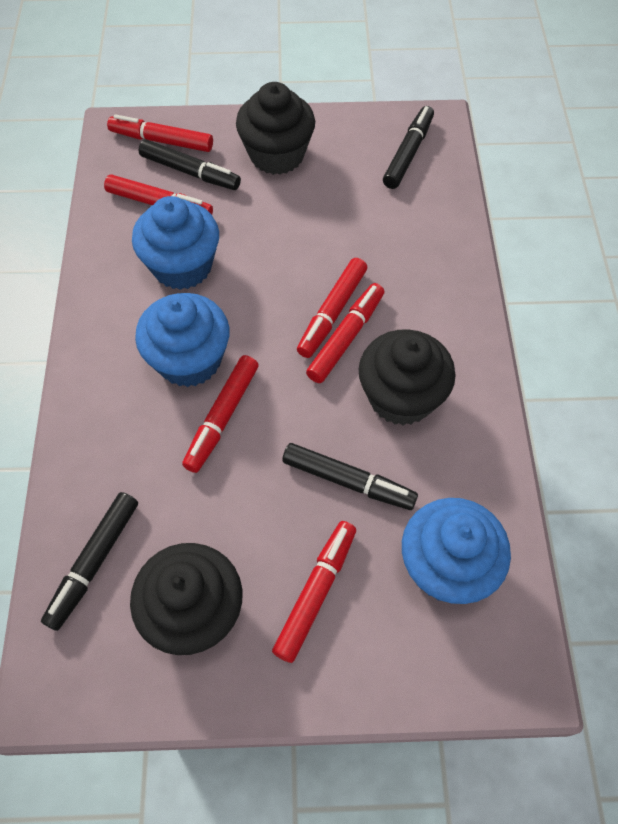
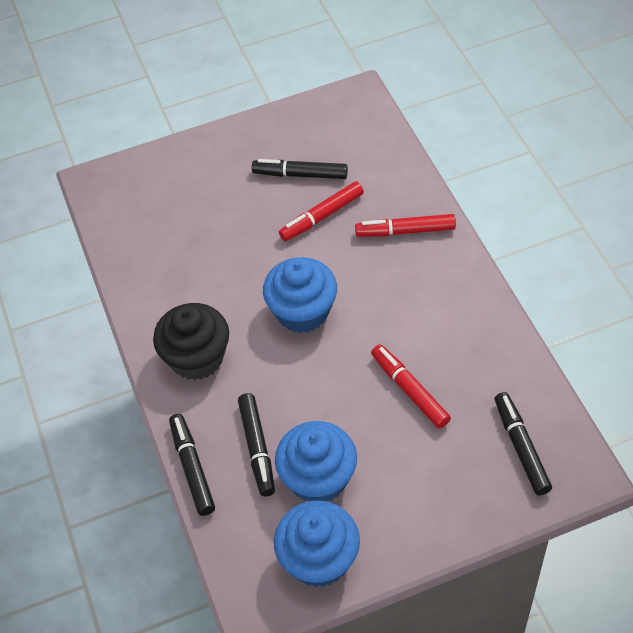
black cupcake: 3 -> 1
red marker: 6 -> 3

